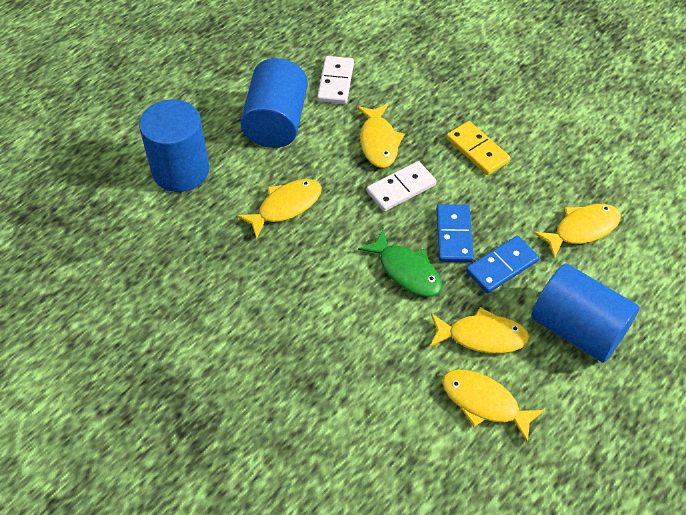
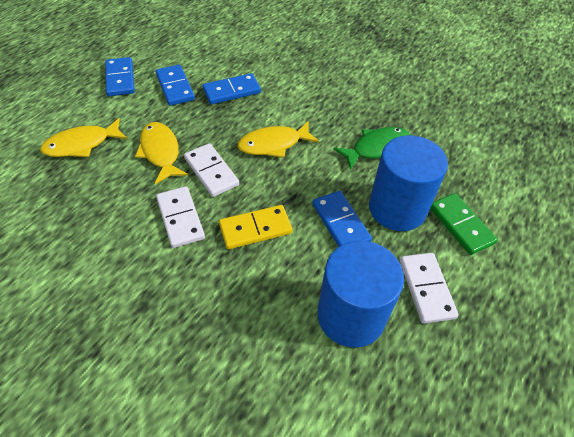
blue cylinder: 3 -> 2
blue domino: 2 -> 4
green domino: 0 -> 1
white domino: 2 -> 3
yellow fish: 5 -> 3

